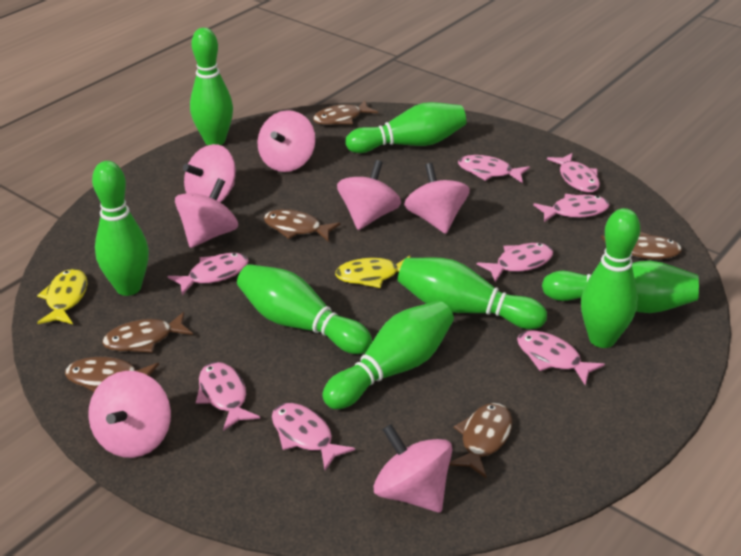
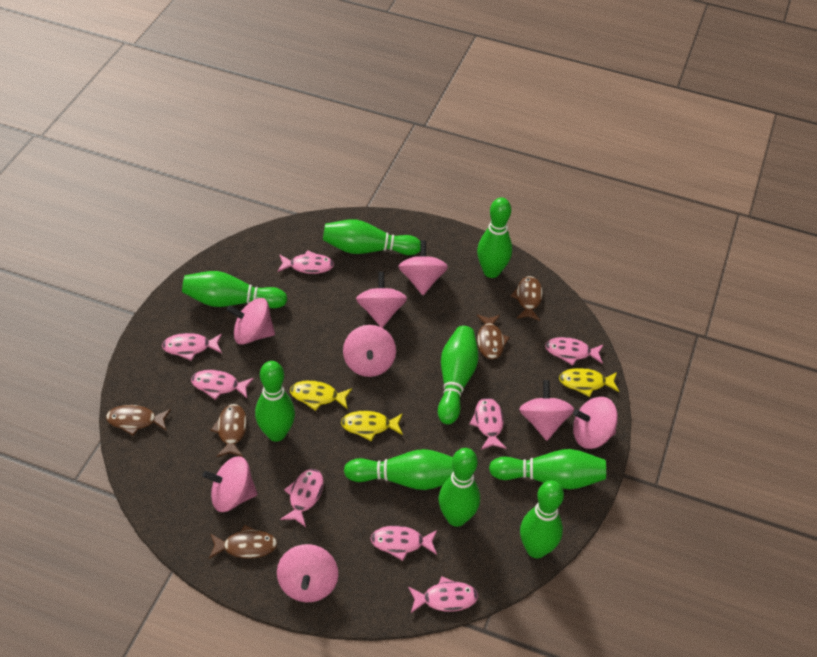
brown fish: 6 -> 5
green bowling pin: 8 -> 9
pink spinning top: 7 -> 8
yellow fish: 2 -> 3

